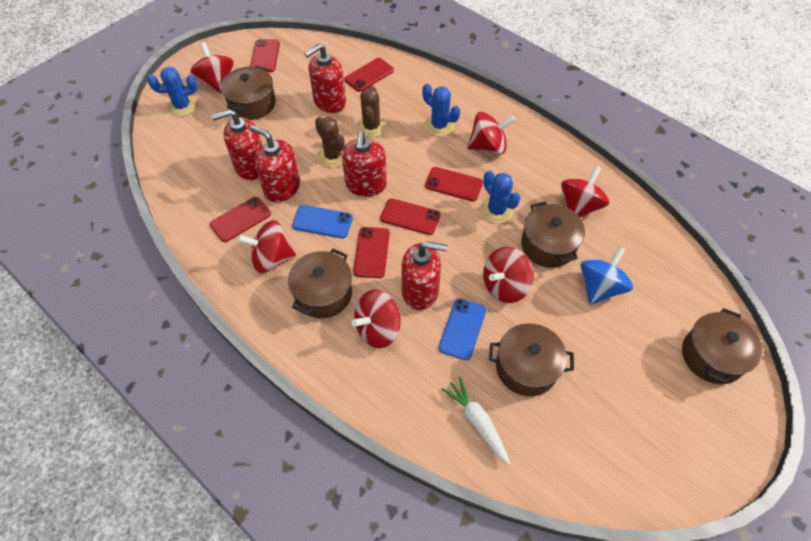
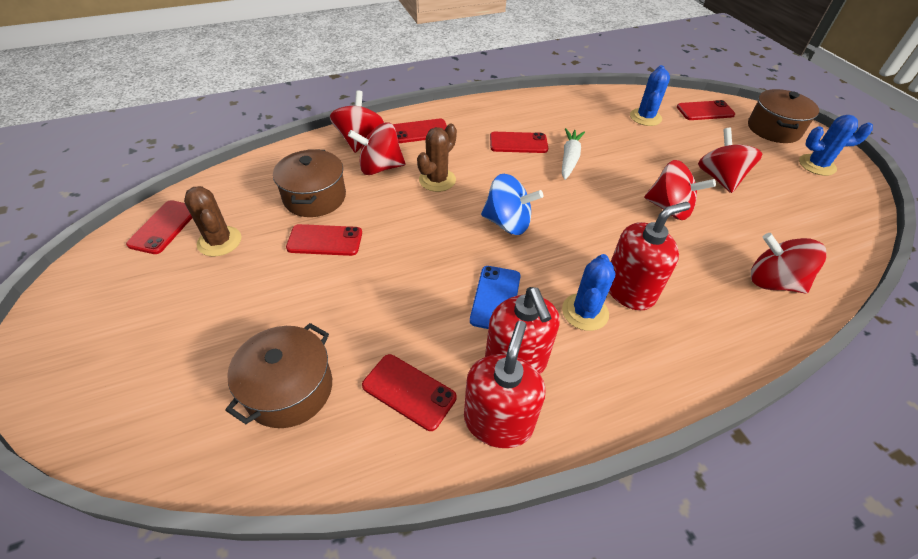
blue phone: 2 -> 1
brown pot: 5 -> 3
red soap dispenser: 5 -> 3
red spinning top: 6 -> 5

